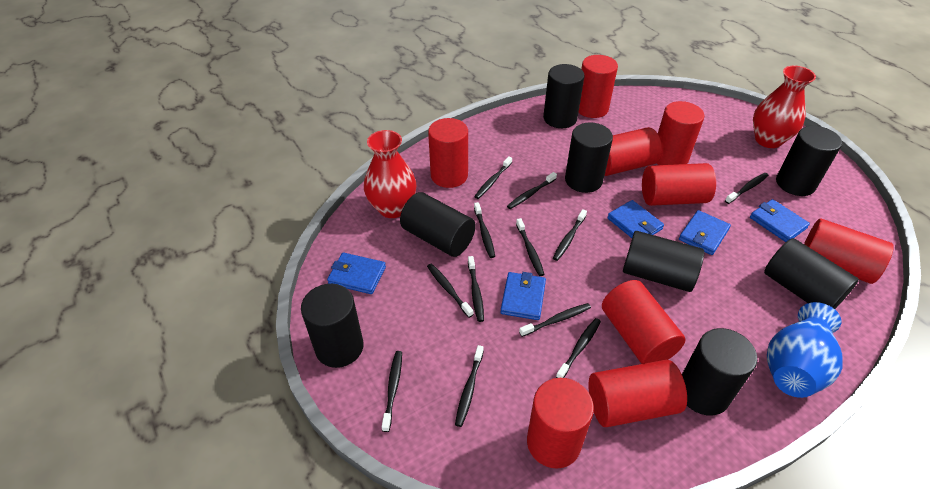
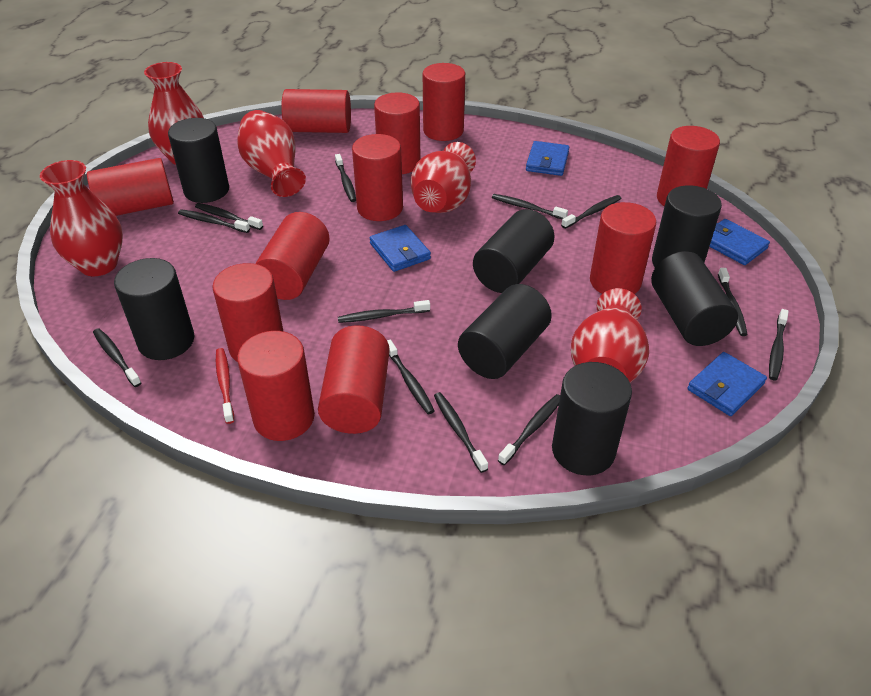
black cylinder: 8 -> 7
blue vase: 1 -> 0
blue wallet: 5 -> 4
red cylinder: 9 -> 11
red toothbrush: 0 -> 1
red vase: 2 -> 5

